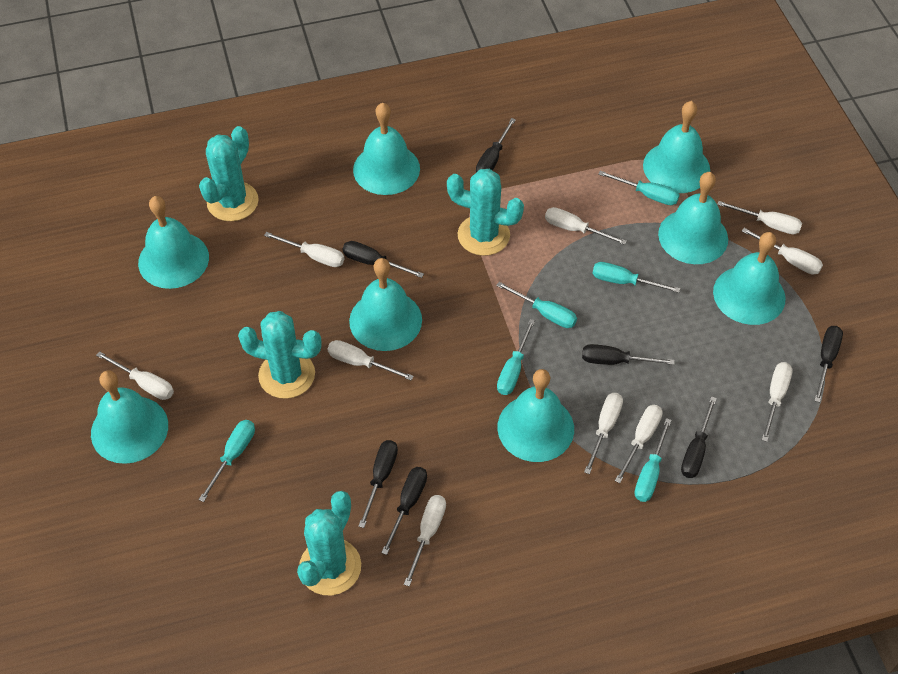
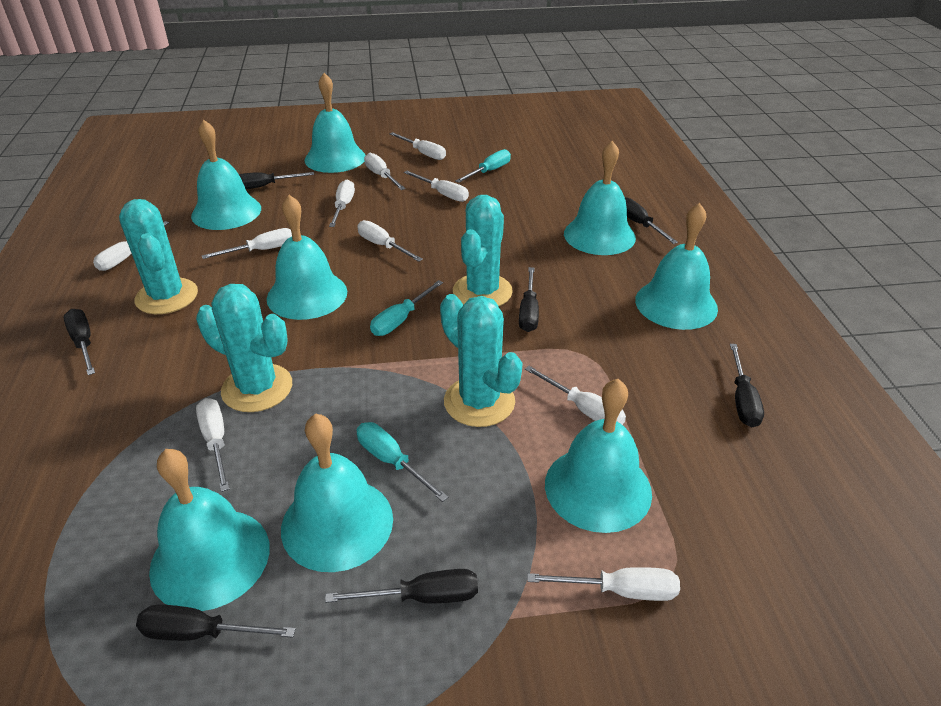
turquoise screwdriver: 6 -> 3

